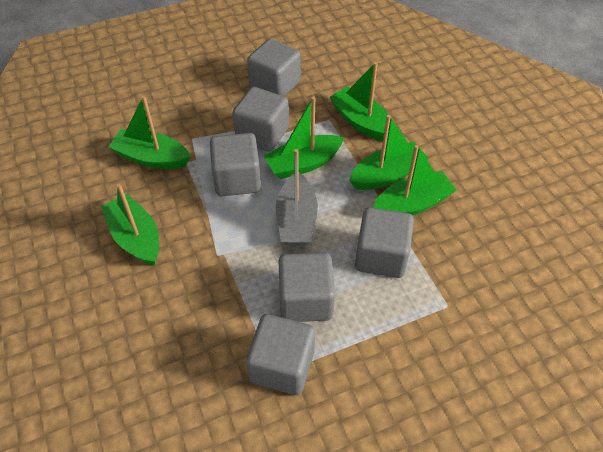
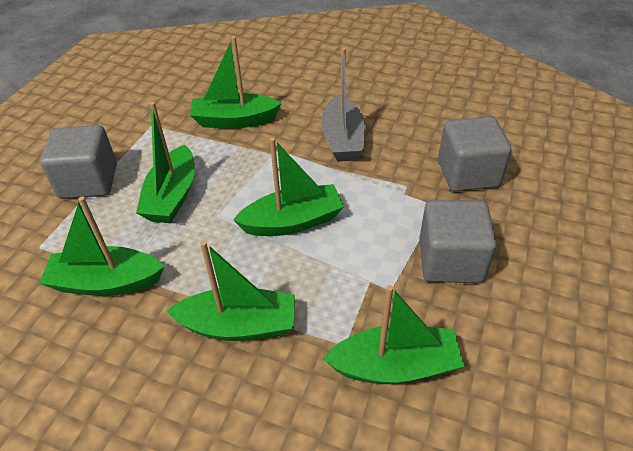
grey cube: 6 -> 3

